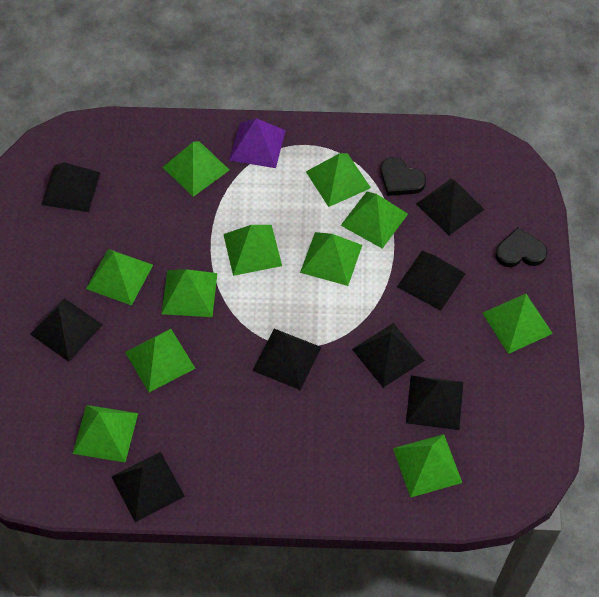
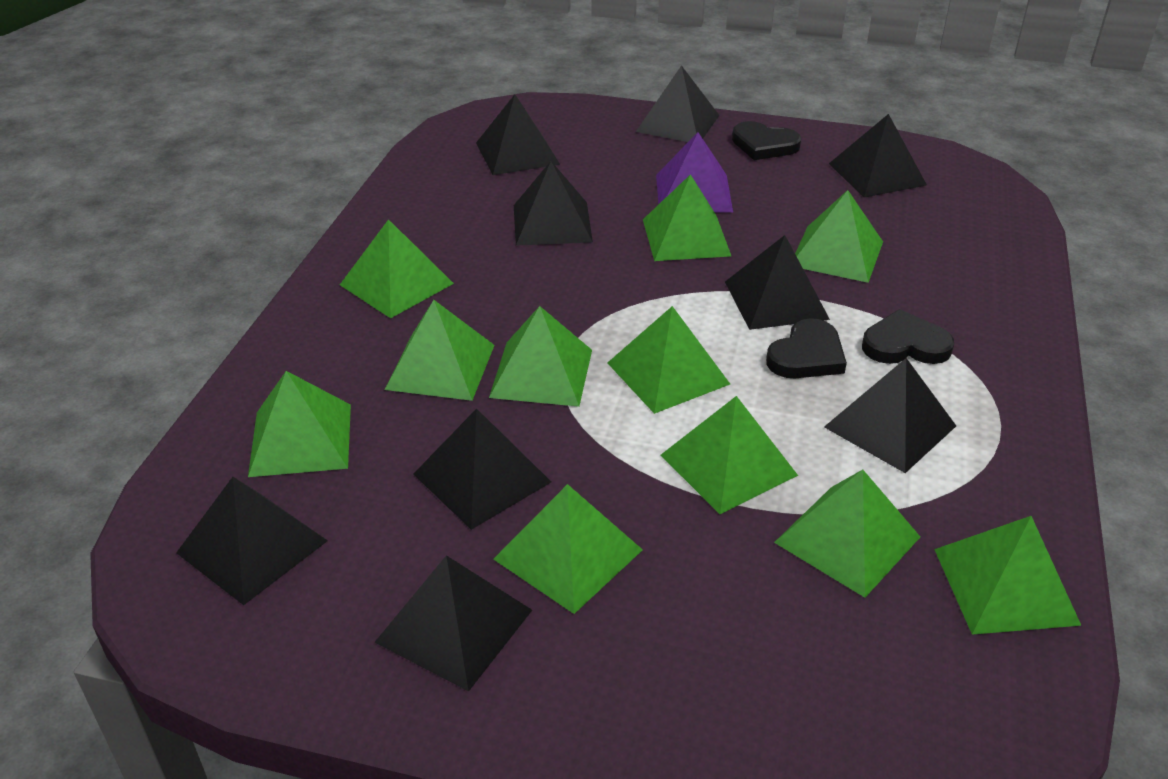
black heart: 2 -> 3
black pyramid: 8 -> 9

